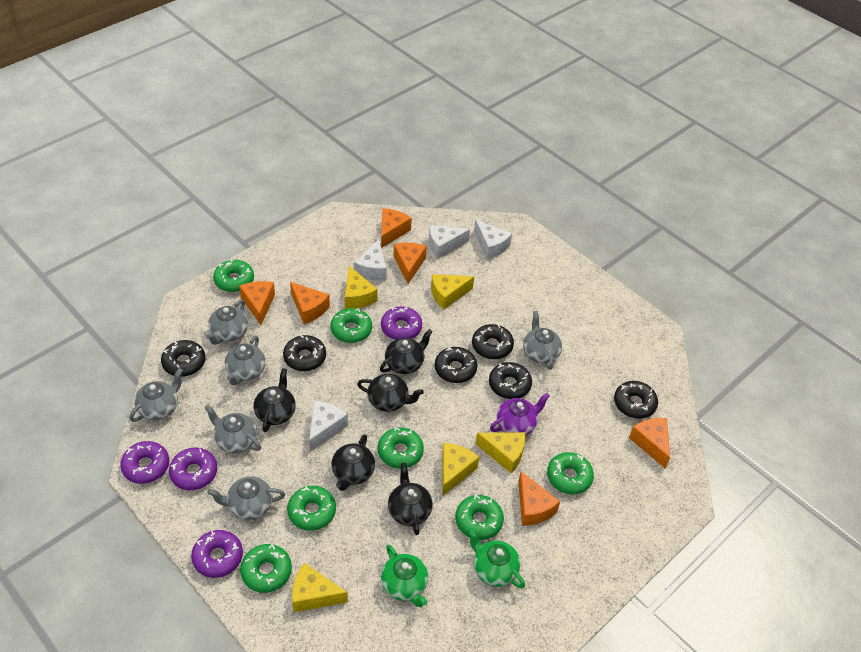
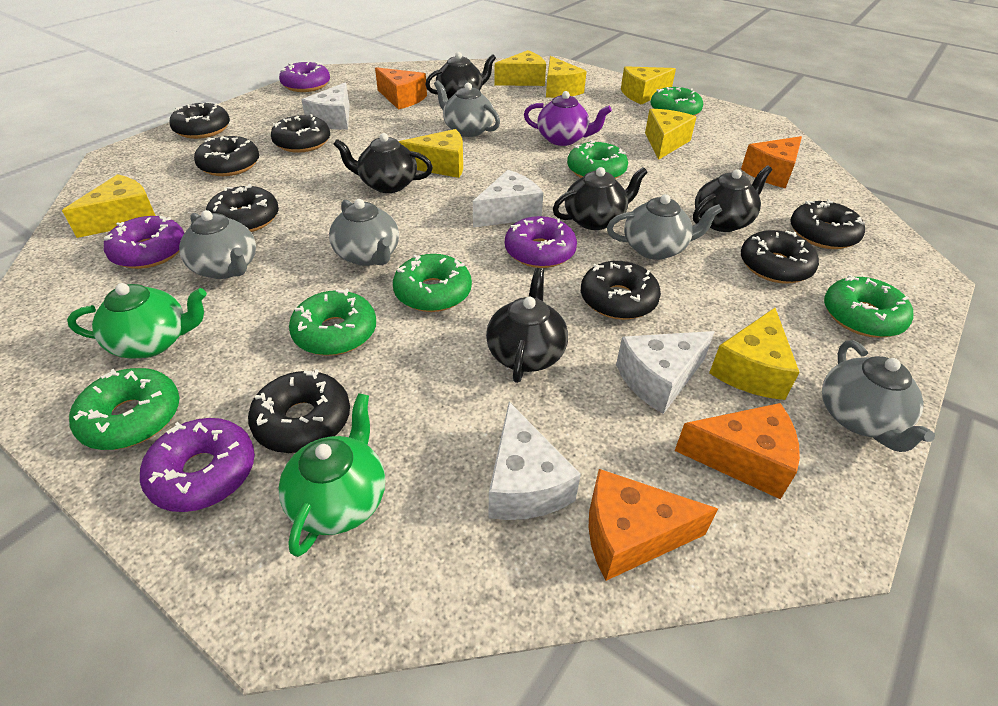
black donut: 6 -> 8
green donut: 7 -> 6
grey teapot: 6 -> 5
orange cheese: 6 -> 4
yellow cheese: 5 -> 7

